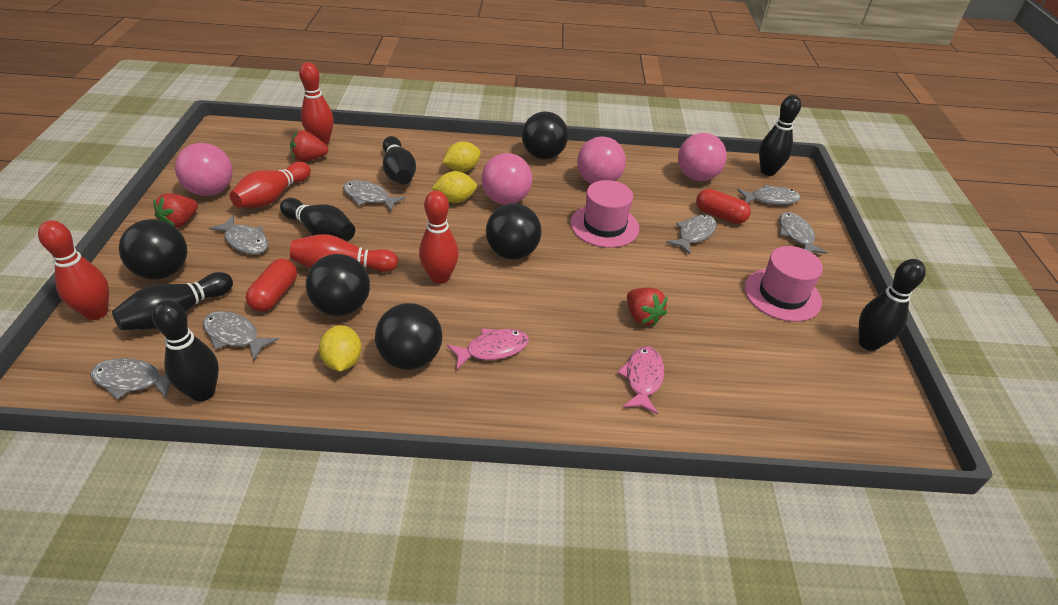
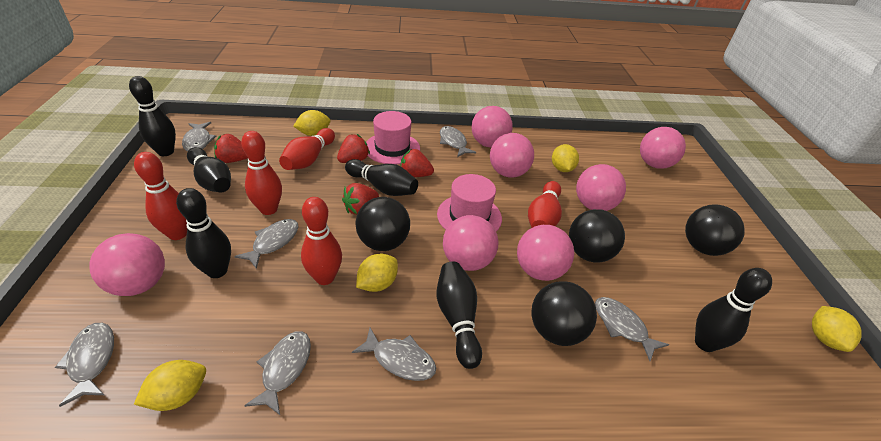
black ball: 5 -> 4
pink ball: 4 -> 7
pink fish: 2 -> 0
red capsule: 2 -> 0
red strawberry: 3 -> 4
yellow lemon: 3 -> 5

